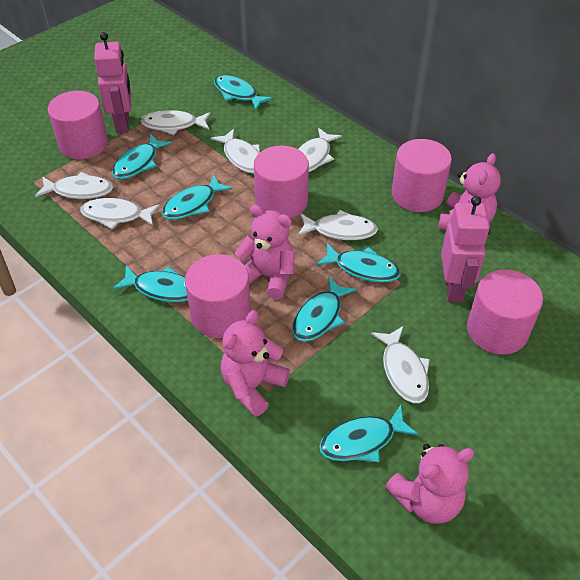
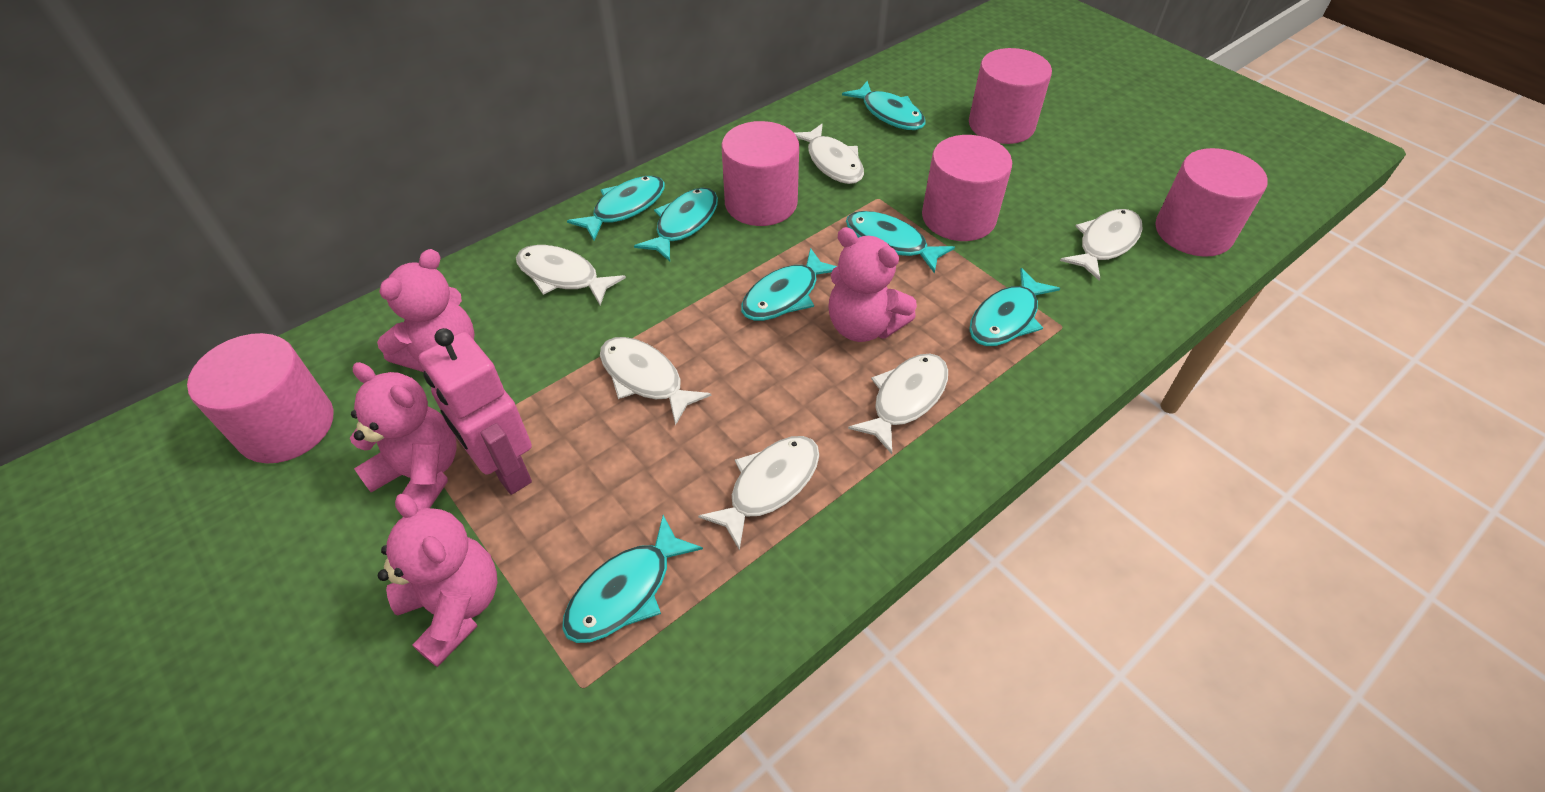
pink robot: 2 -> 1
white fish: 7 -> 6

